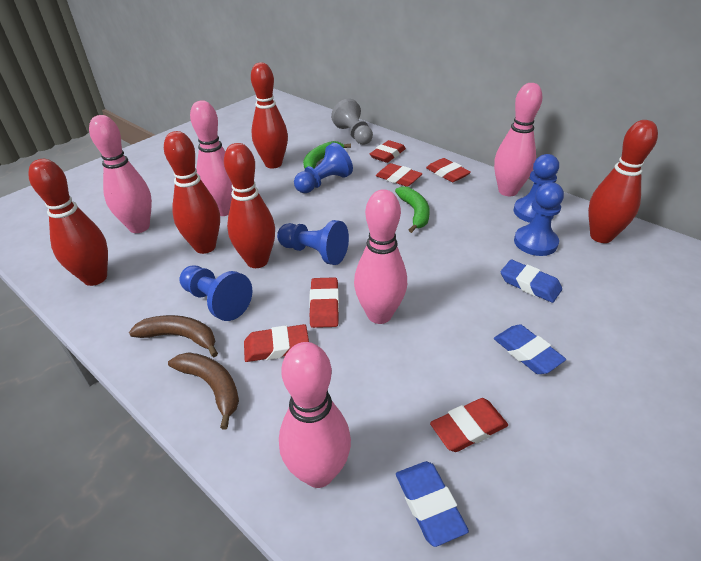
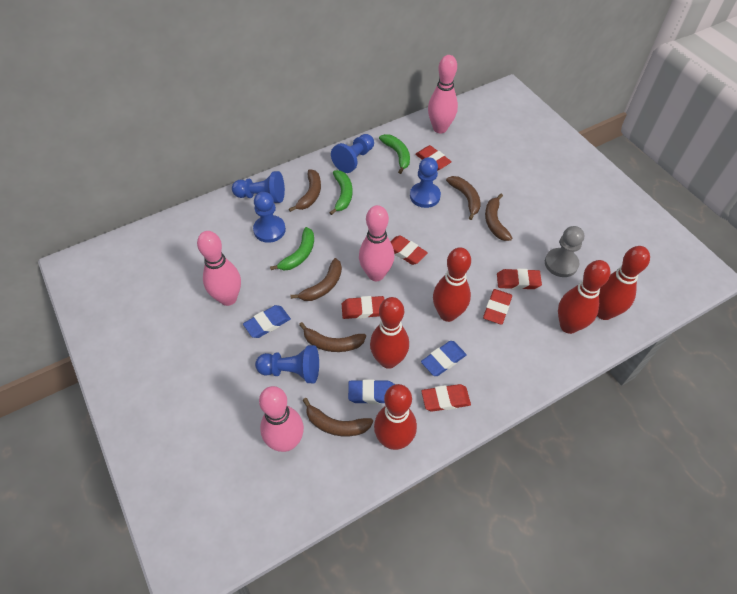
brown banana: 2 -> 6
green banana: 2 -> 3
pink bowling pin: 5 -> 4

